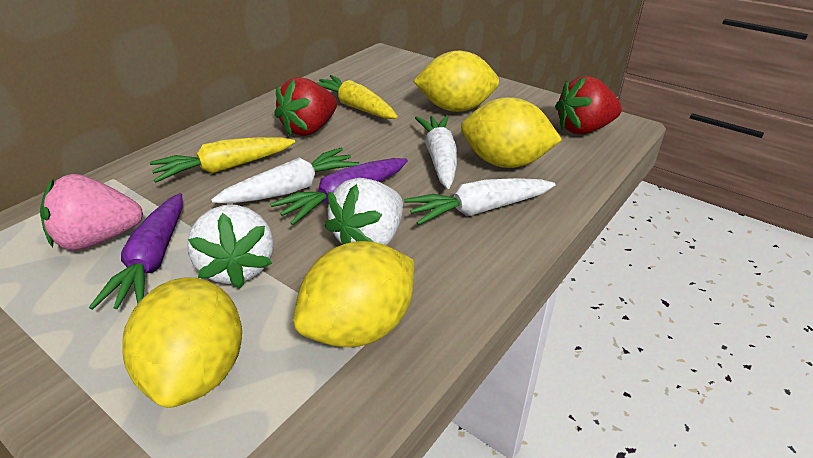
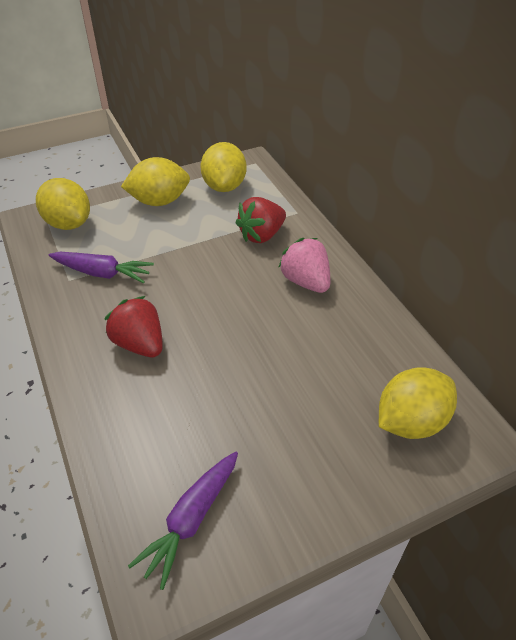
white carrot: 3 -> 0
white strawberry: 2 -> 0
yellow carrot: 2 -> 0

